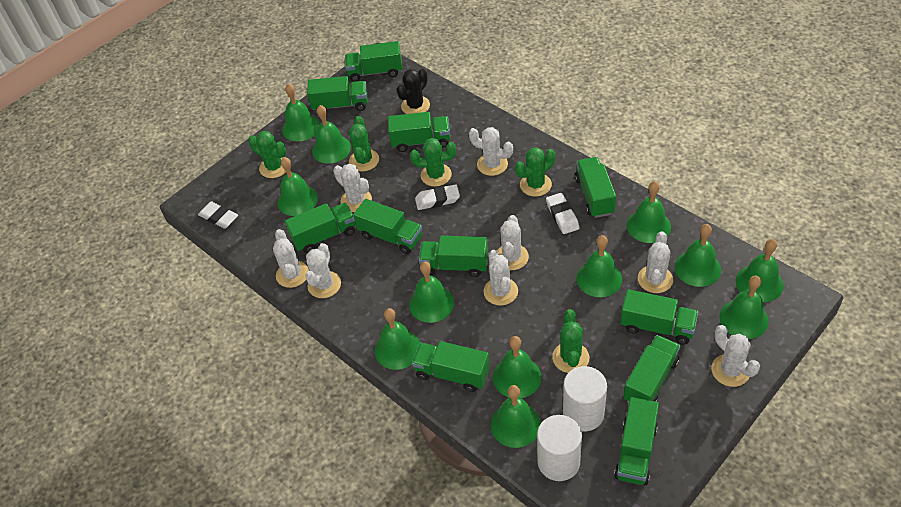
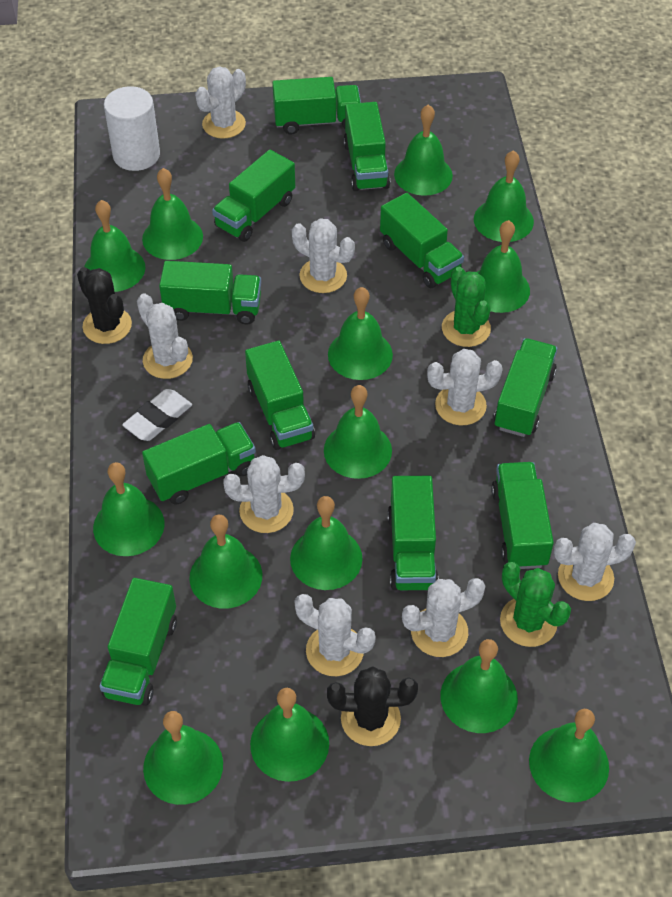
black cactus: 1 -> 2
green bell: 12 -> 14
green cactus: 5 -> 2
white cylinder: 2 -> 1
white eraser: 3 -> 1

